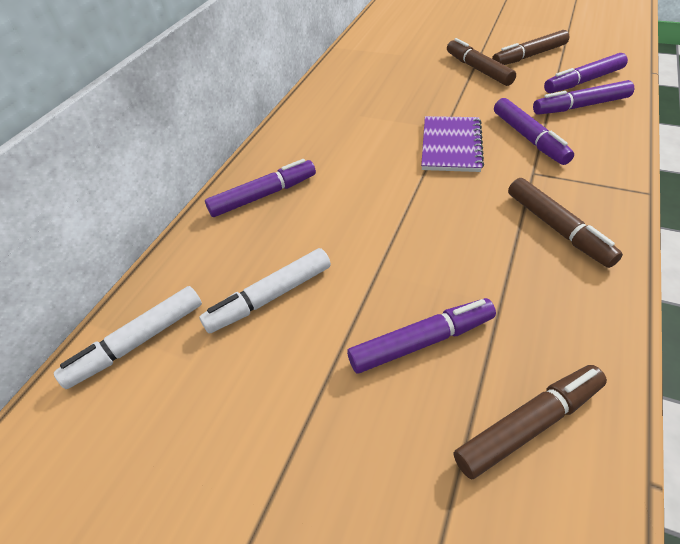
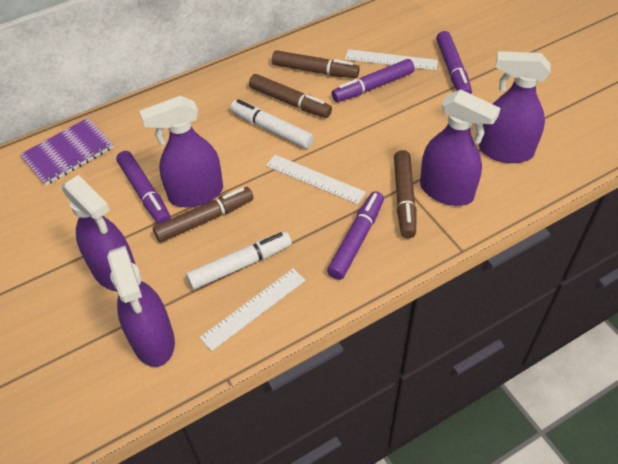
purple marker: 5 -> 4
purple spray bottle: 0 -> 5
white ruler: 0 -> 3

